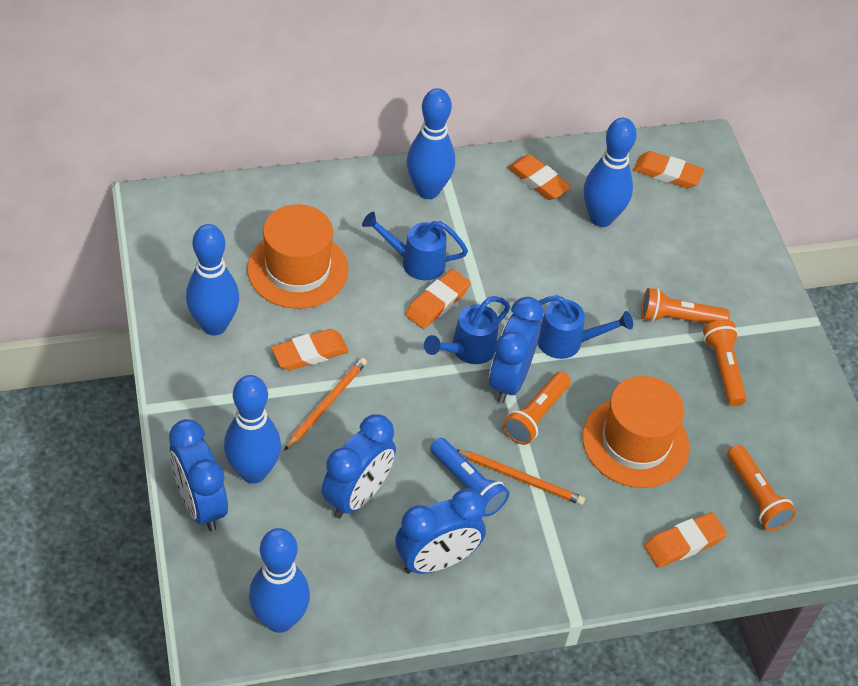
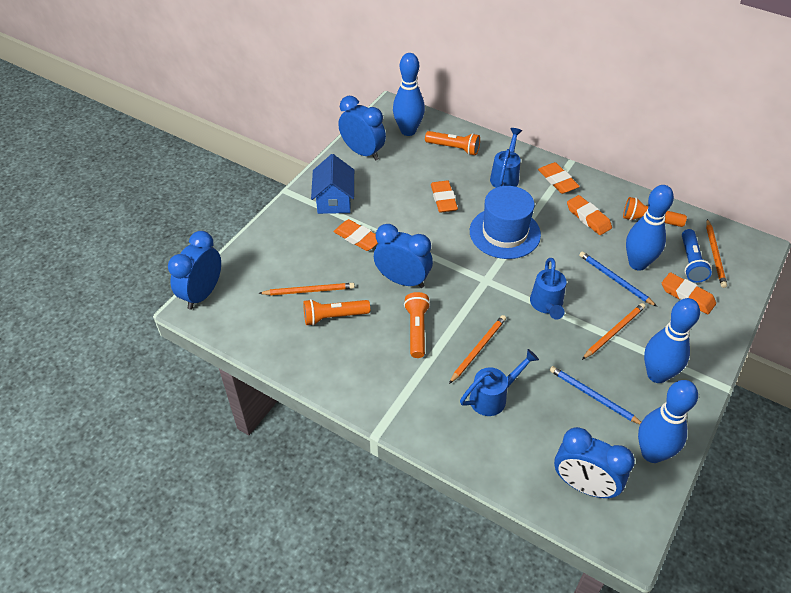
blue bowling pin: 5 -> 4
blue hat: 0 -> 1
blue house: 0 -> 1
blue pencil: 0 -> 2
orange hat: 2 -> 0
orange pencil: 2 -> 4

